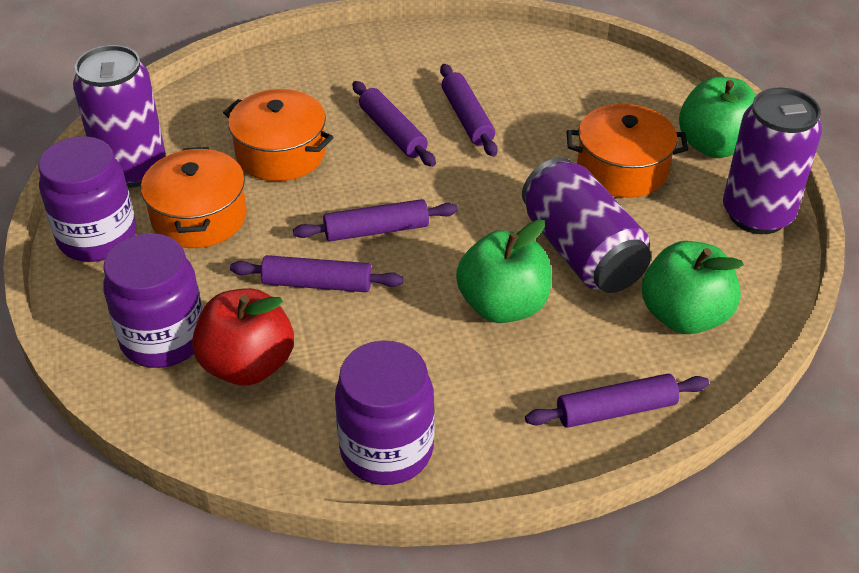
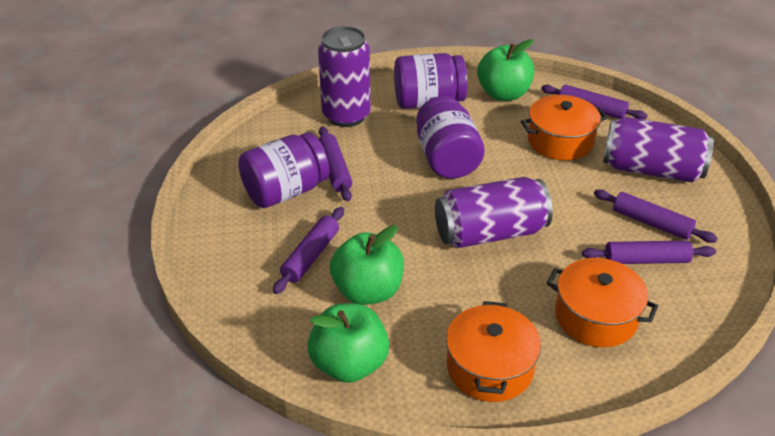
red apple: 1 -> 0

